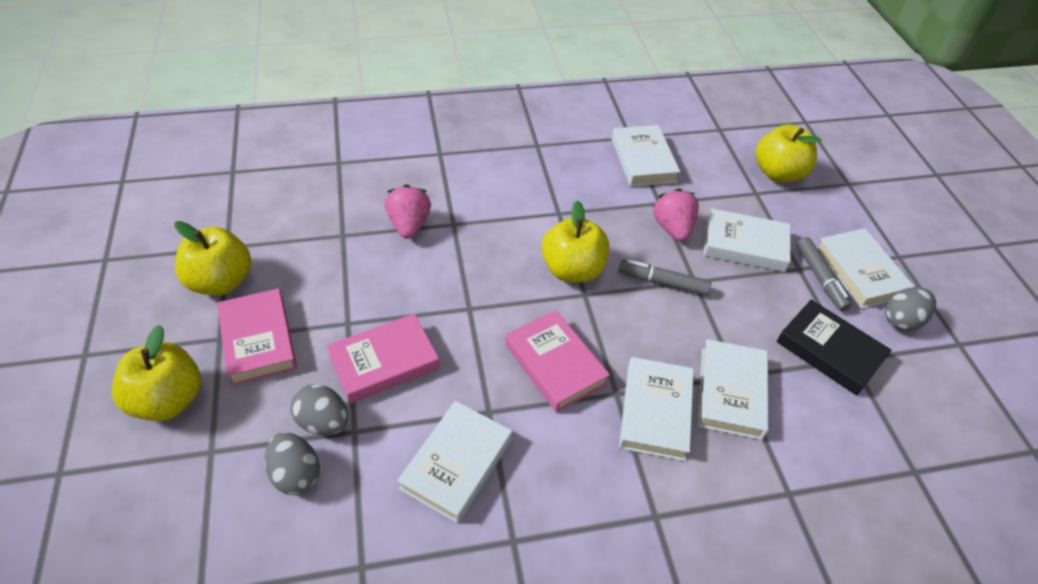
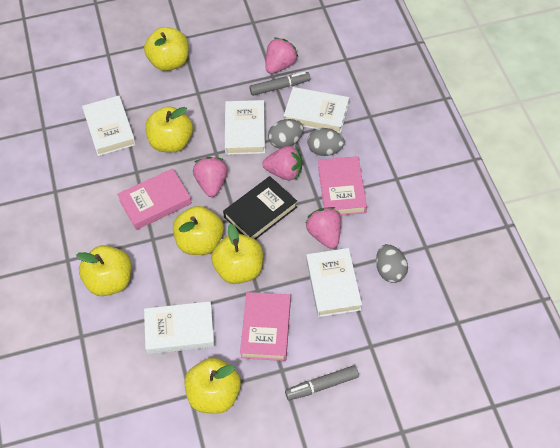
pink strawberry: 2 -> 4
white book: 6 -> 5
yellow apple: 4 -> 6

